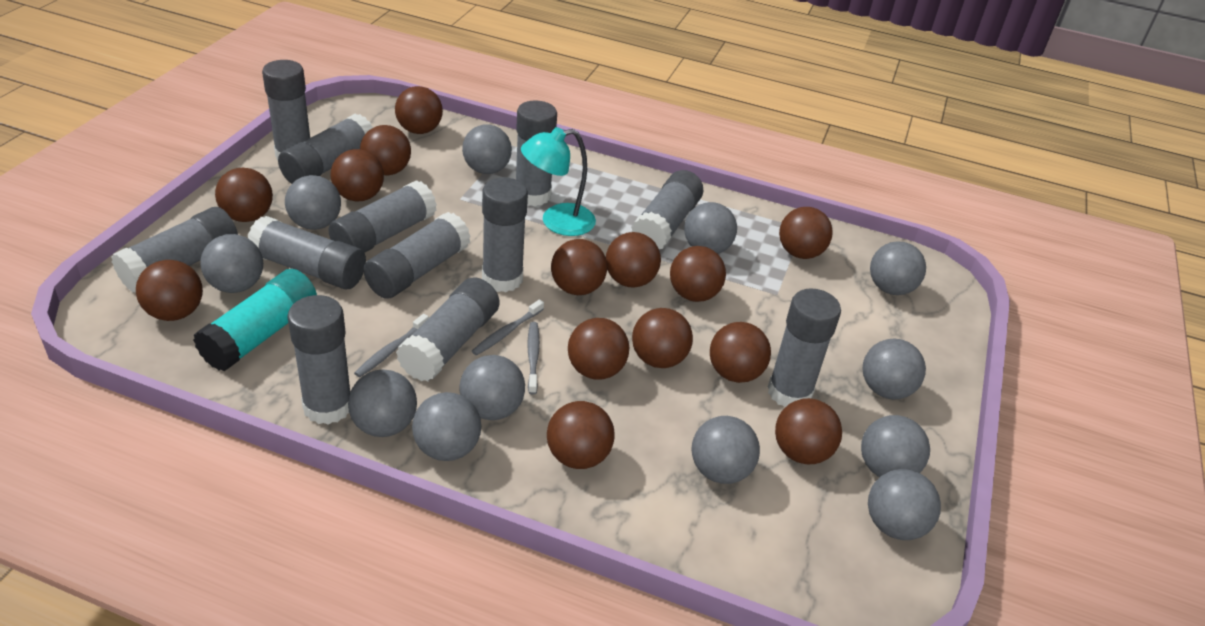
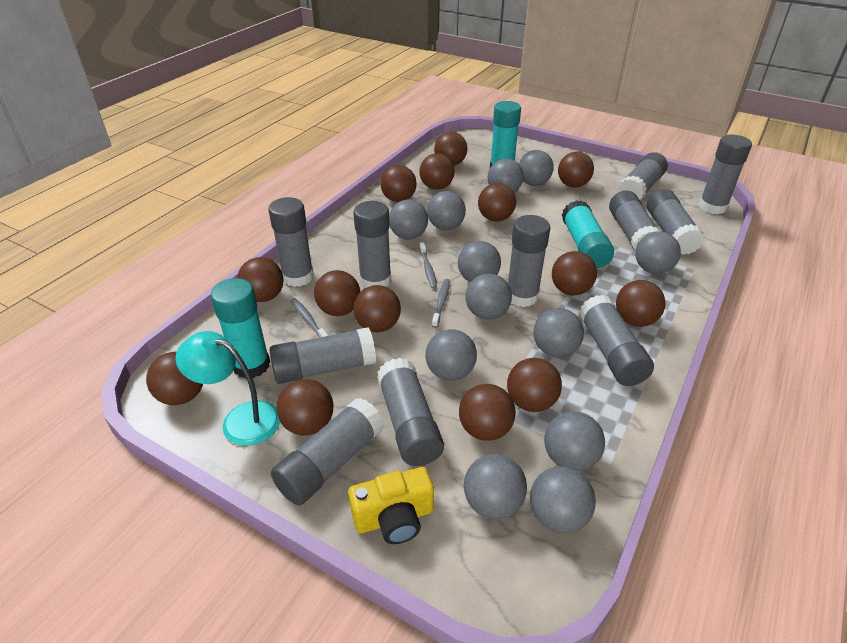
grey glue stick: 12 -> 11
turquoise glue stick: 1 -> 3
yellow camera: 0 -> 1

